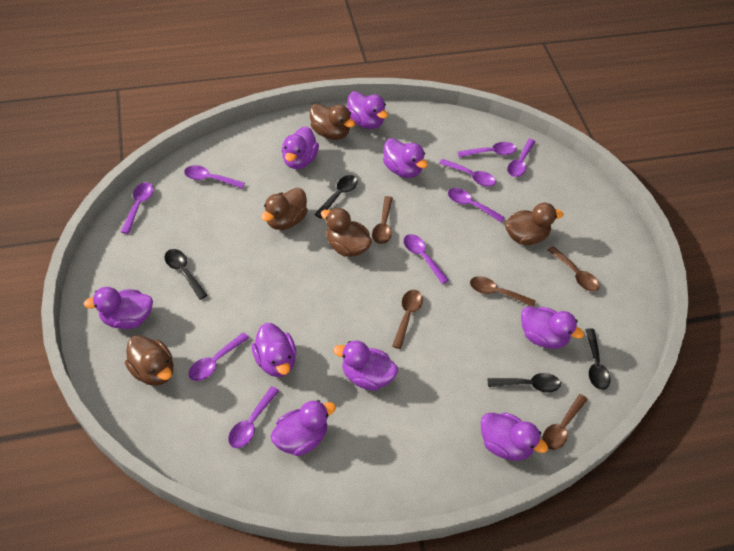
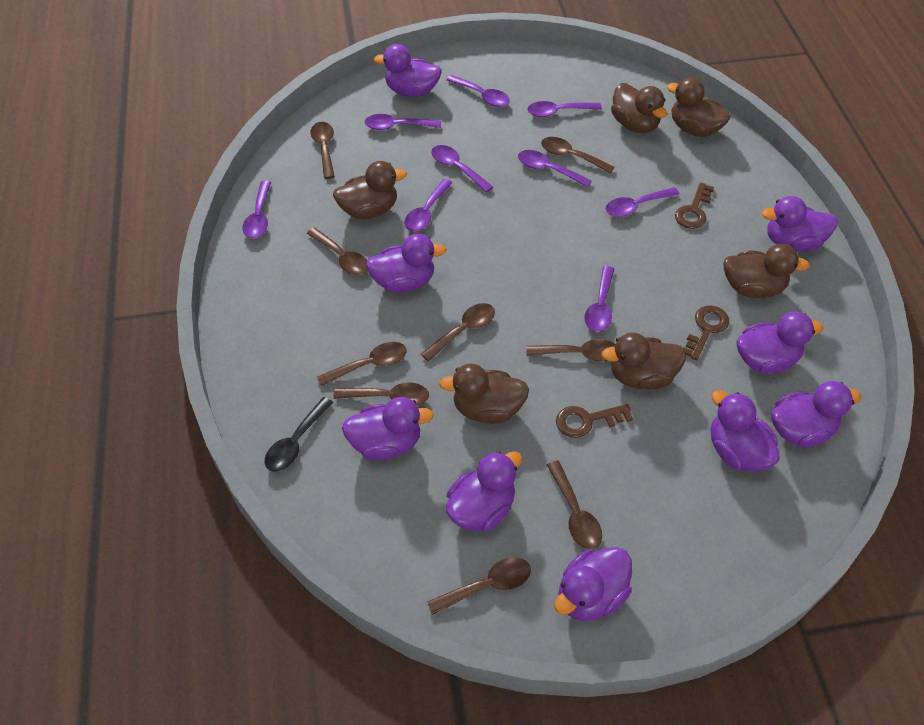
black spoon: 4 -> 1
brown duck: 5 -> 6
brown key: 0 -> 3
brown spoon: 5 -> 9

